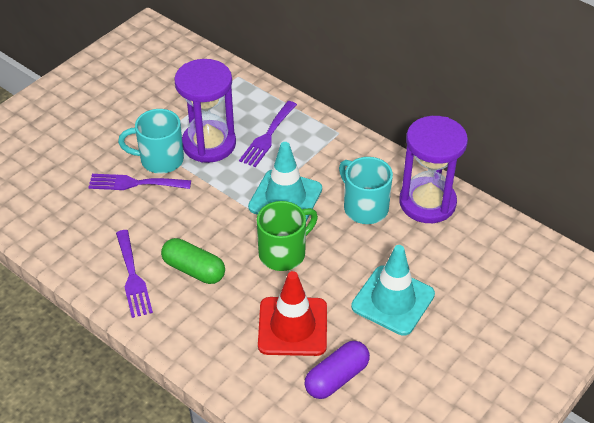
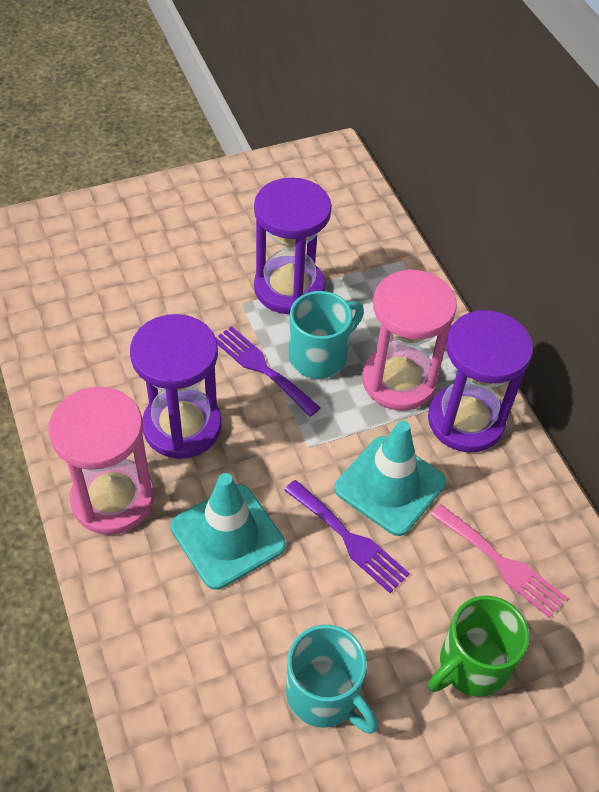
green capsule: 1 -> 0
pink fork: 0 -> 1
pink hourglass: 0 -> 2
purple capsule: 1 -> 0
purple fork: 3 -> 2
purple hourglass: 2 -> 3
red traffic cone: 1 -> 0

